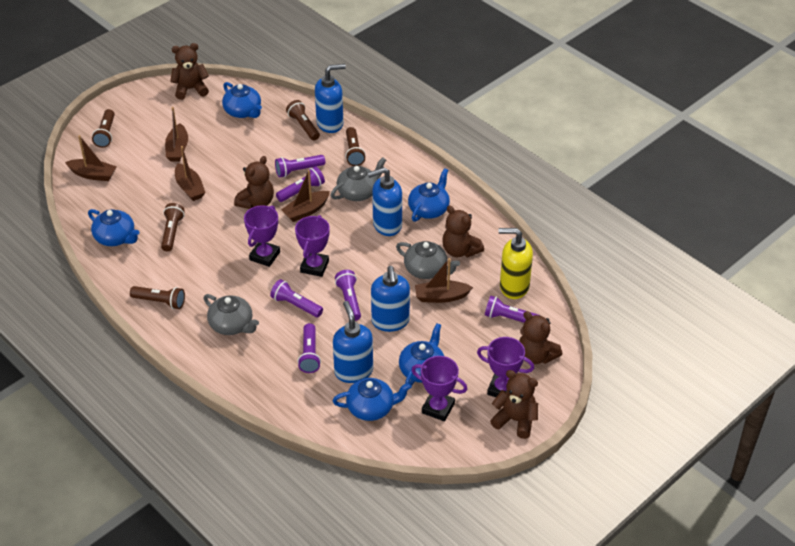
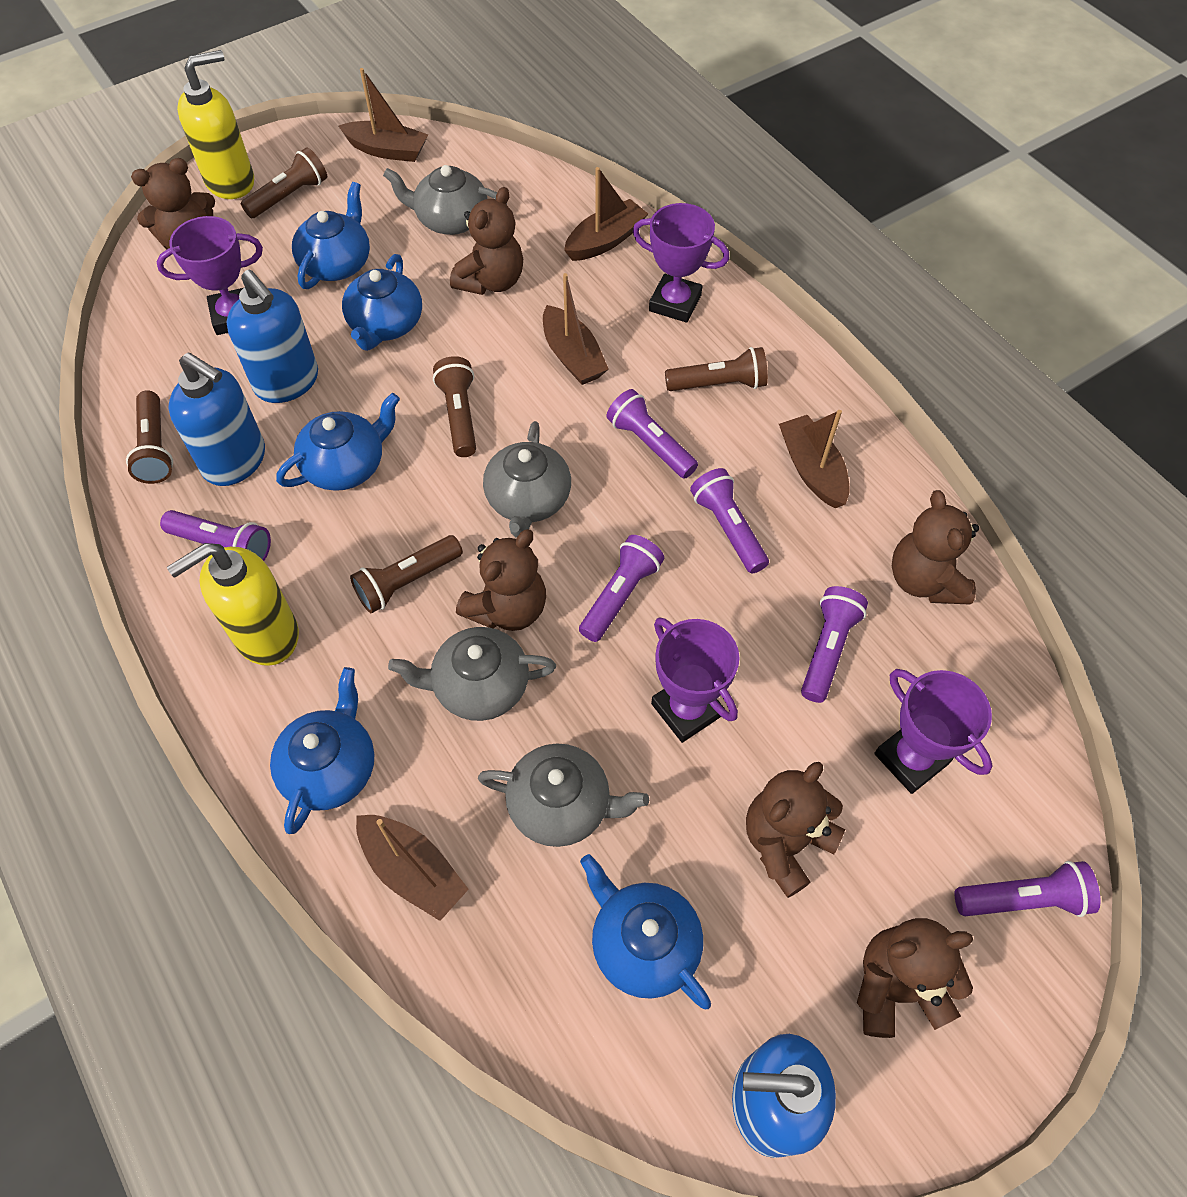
blue soap dispenser: 4 -> 3
brown teddy bear: 5 -> 6
grey teapot: 3 -> 4
yellow soap dispenser: 1 -> 2

